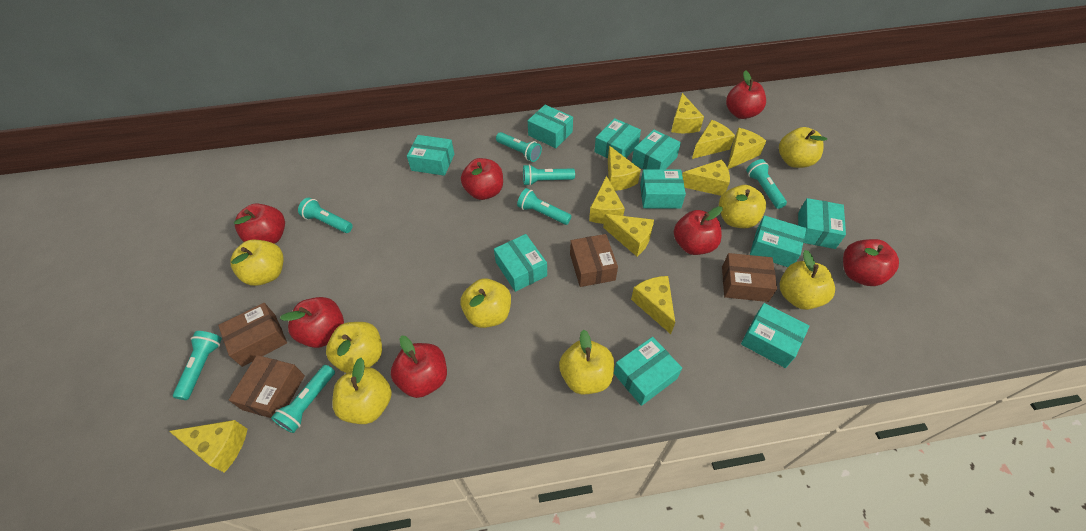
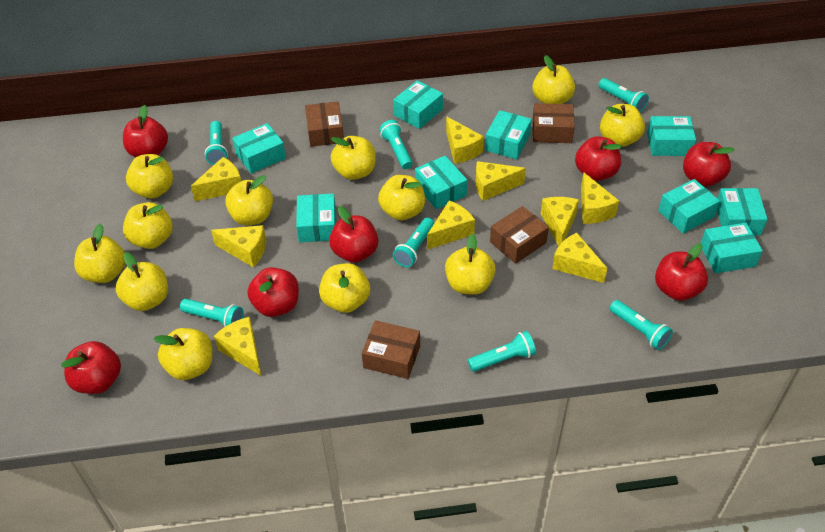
turquoise box: 10 -> 9
yellow apple: 8 -> 12

